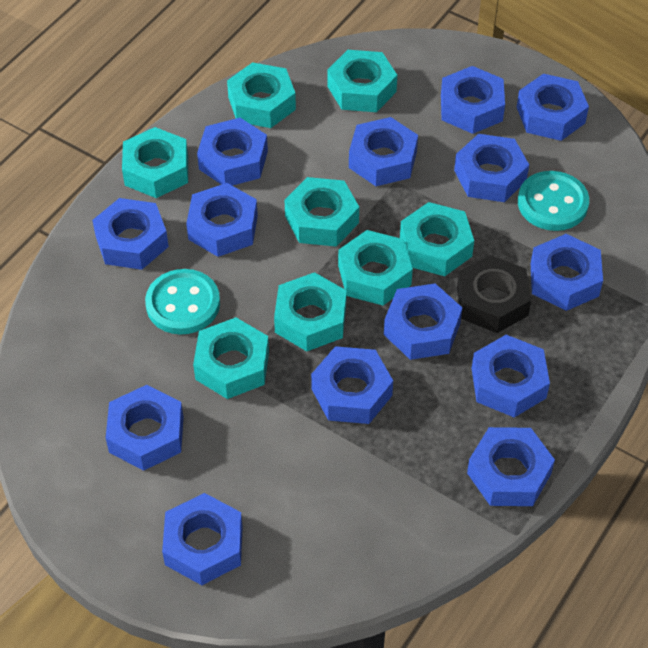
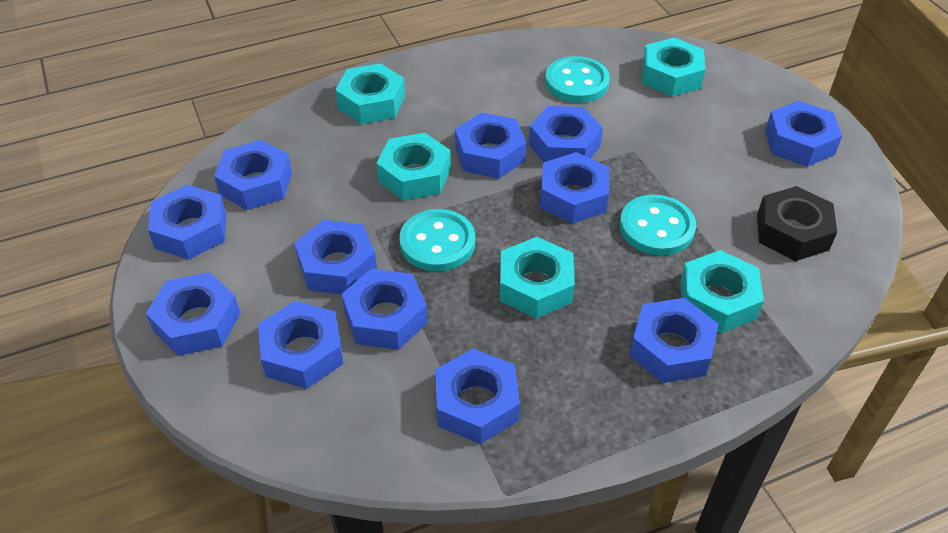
blue nut: 14 -> 12
turquoise button: 2 -> 3
turquoise nut: 8 -> 5

